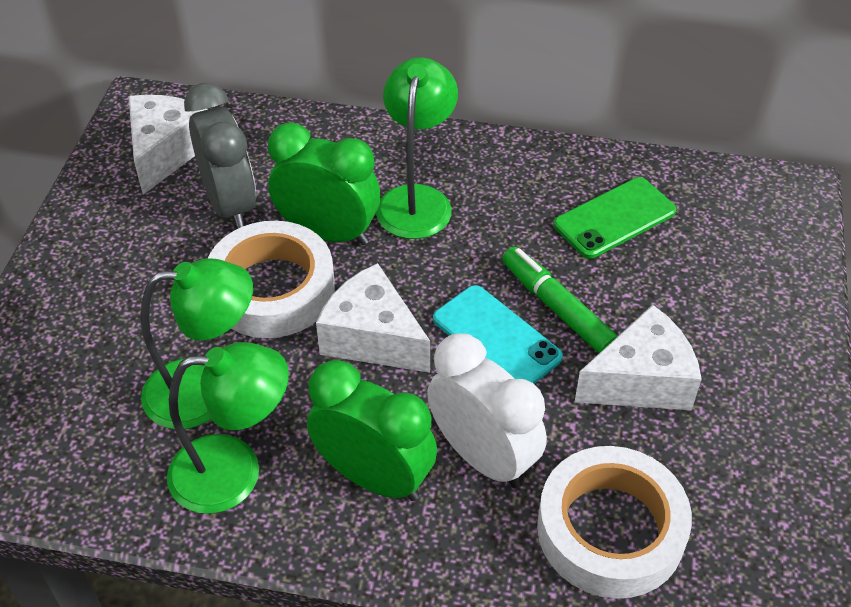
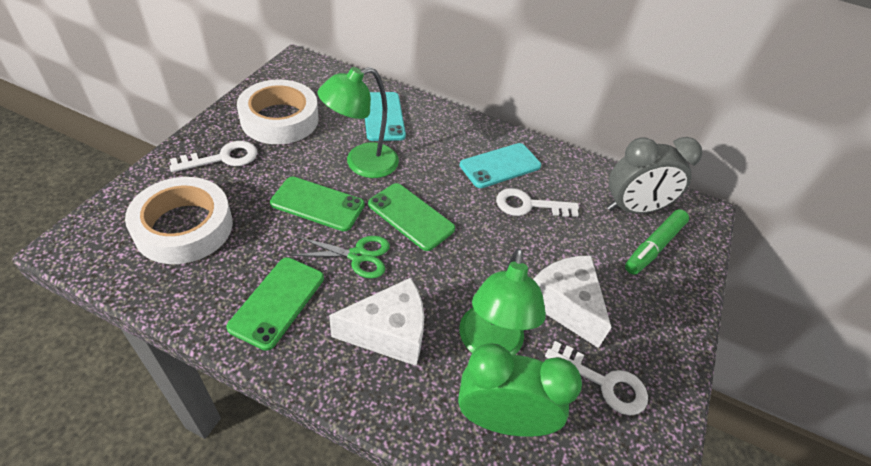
green clock: 2 -> 1
green lamp: 3 -> 2
green phone: 1 -> 3
green scissors: 0 -> 1
turquoise phone: 1 -> 2
white cheese: 3 -> 2
white clock: 1 -> 0
white key: 0 -> 3

